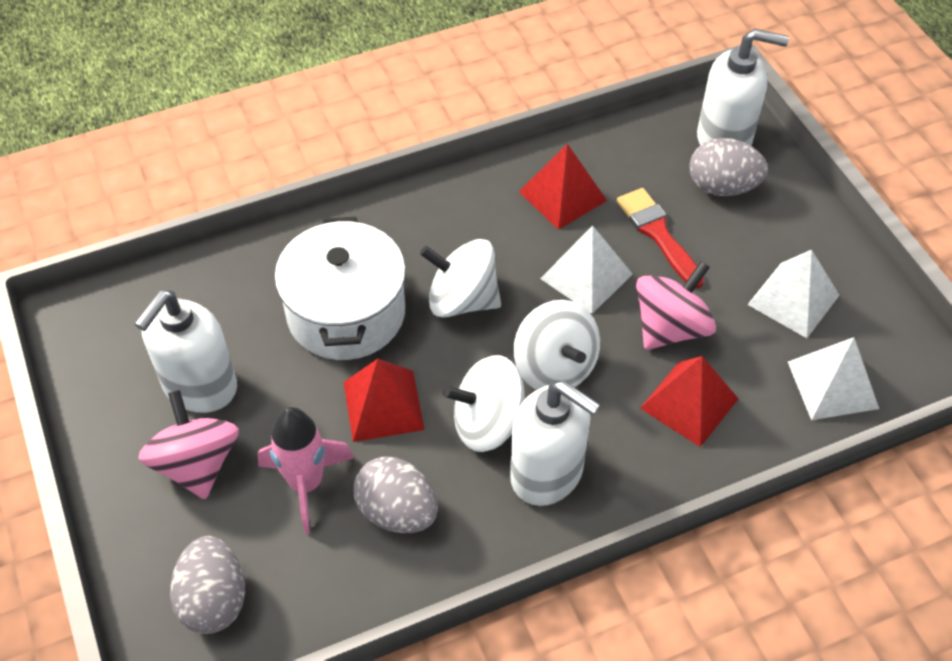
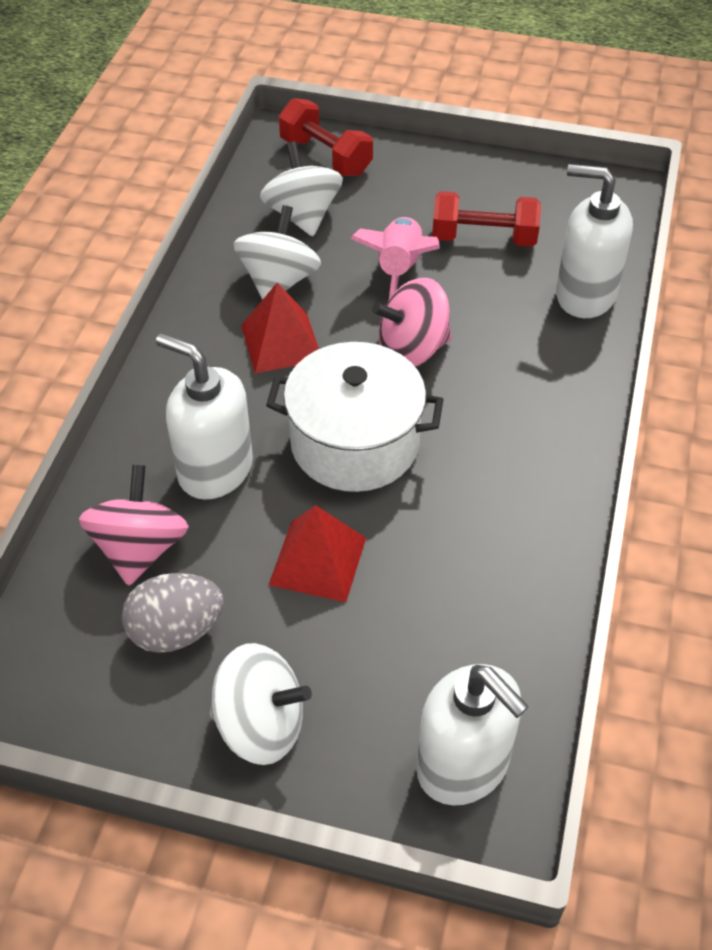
grey egg: 3 -> 1
red brush: 1 -> 0
red dumbbell: 0 -> 2
red pyramid: 3 -> 2
white pyramid: 3 -> 0

